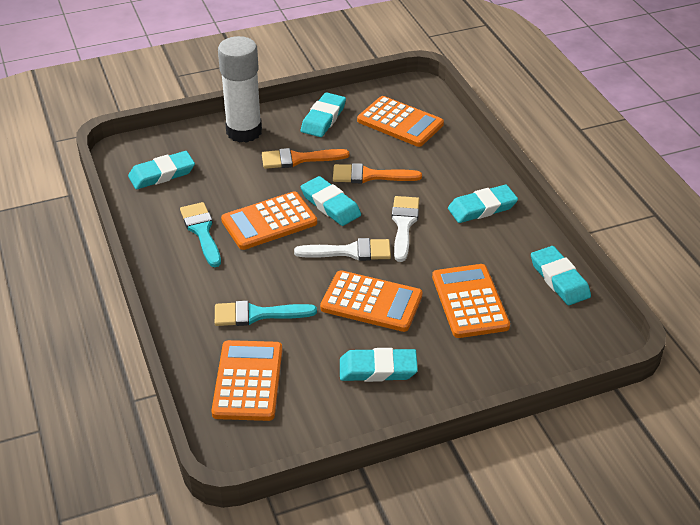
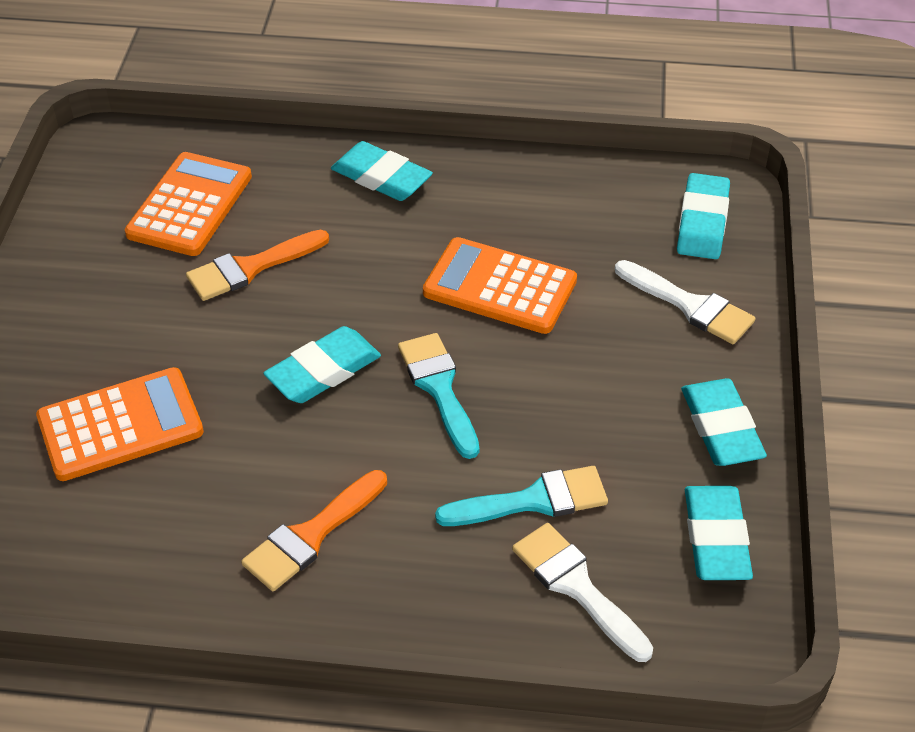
orange calculator: 5 -> 3
turquoise eraser: 6 -> 5
white glue stick: 1 -> 0

